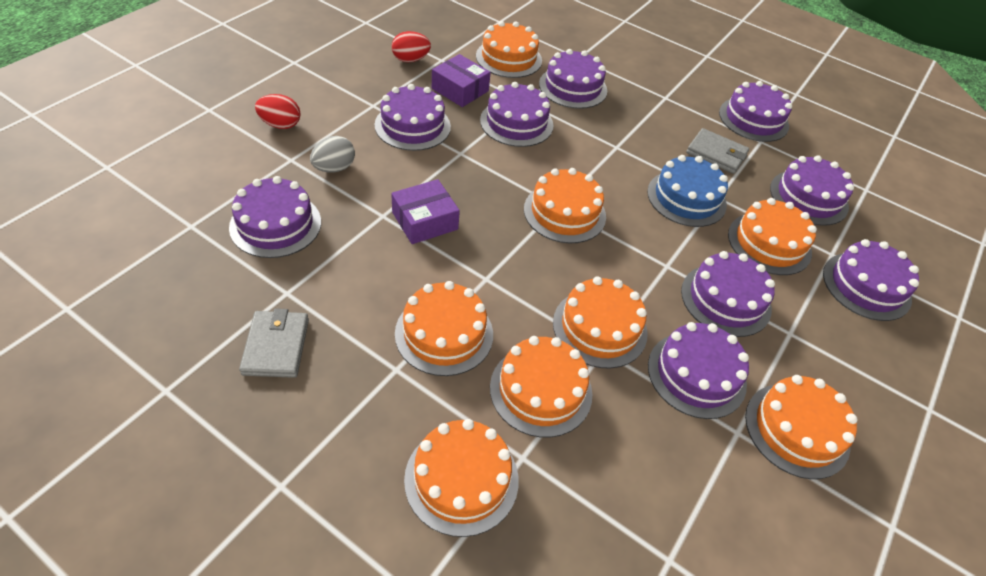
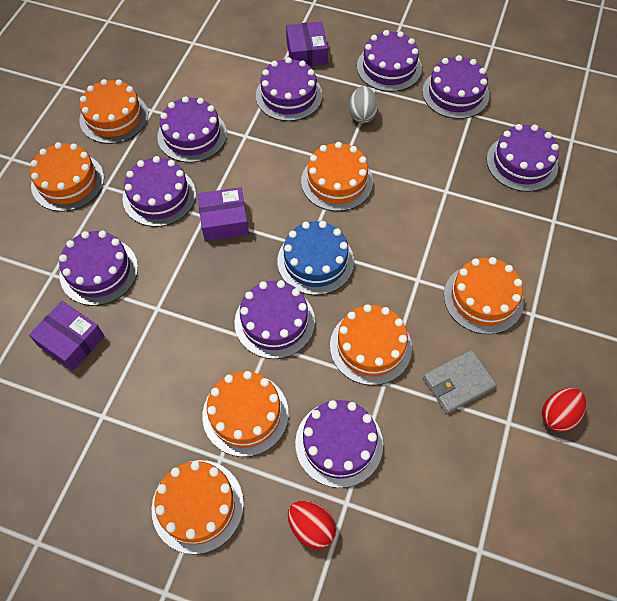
grey wallet: 2 -> 1
orange cake: 8 -> 7
purple box: 2 -> 3

